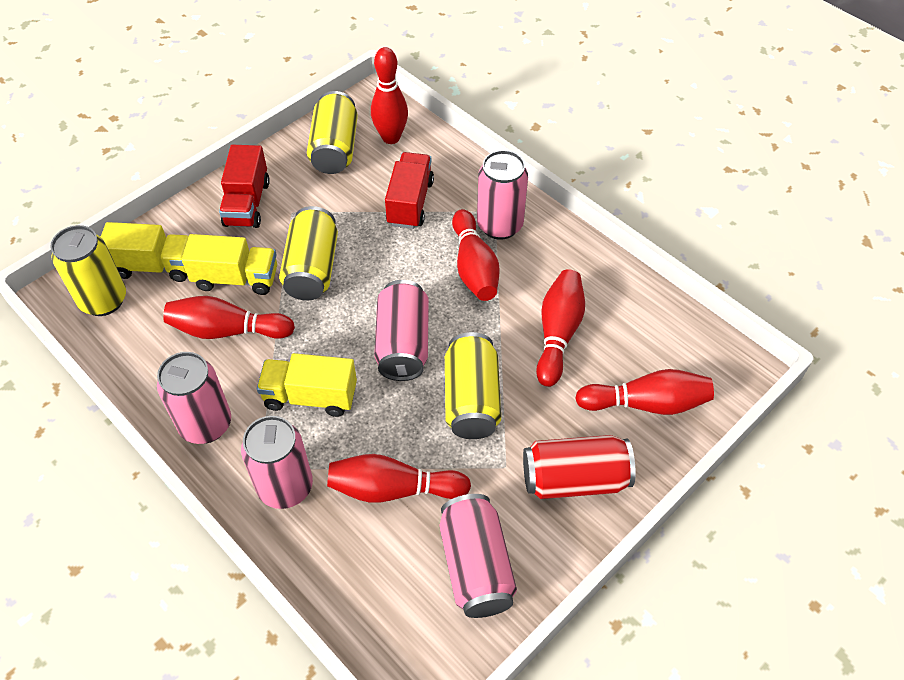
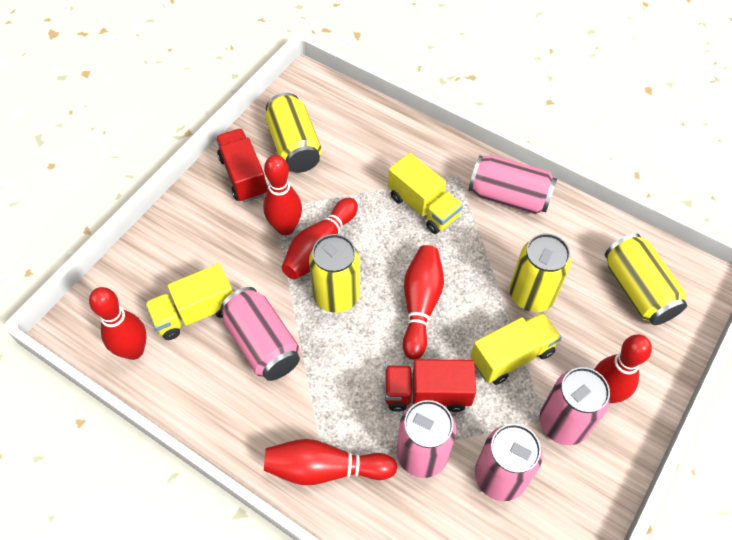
red can: 1 -> 0

